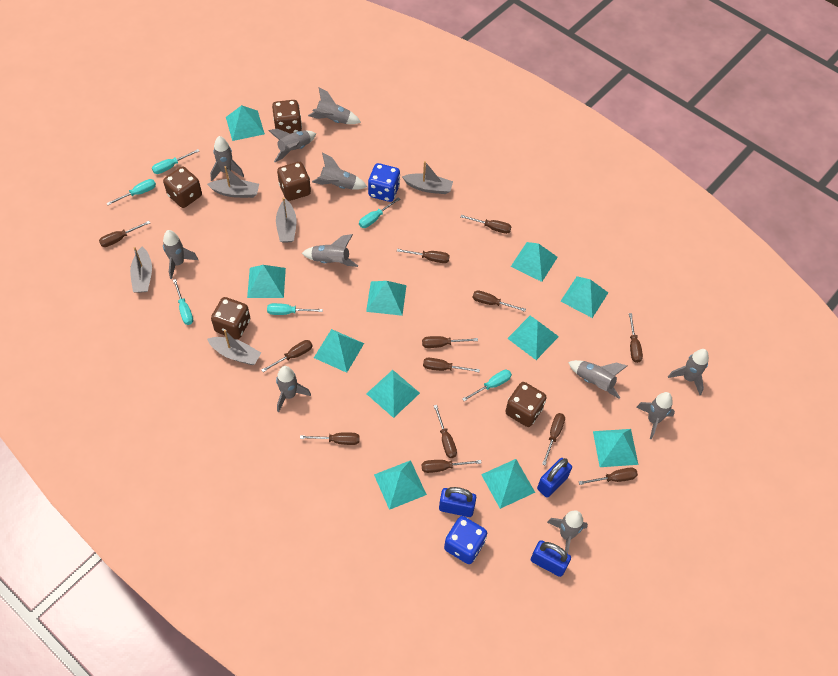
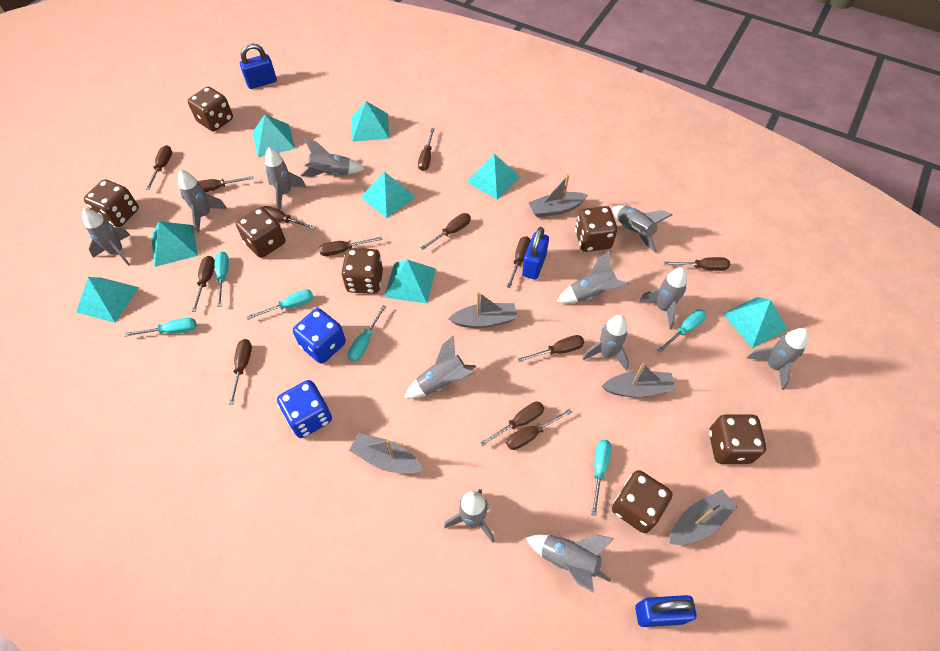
brown dice: 5 -> 7
grey rocket: 11 -> 12
turquoise pyramid: 11 -> 8

